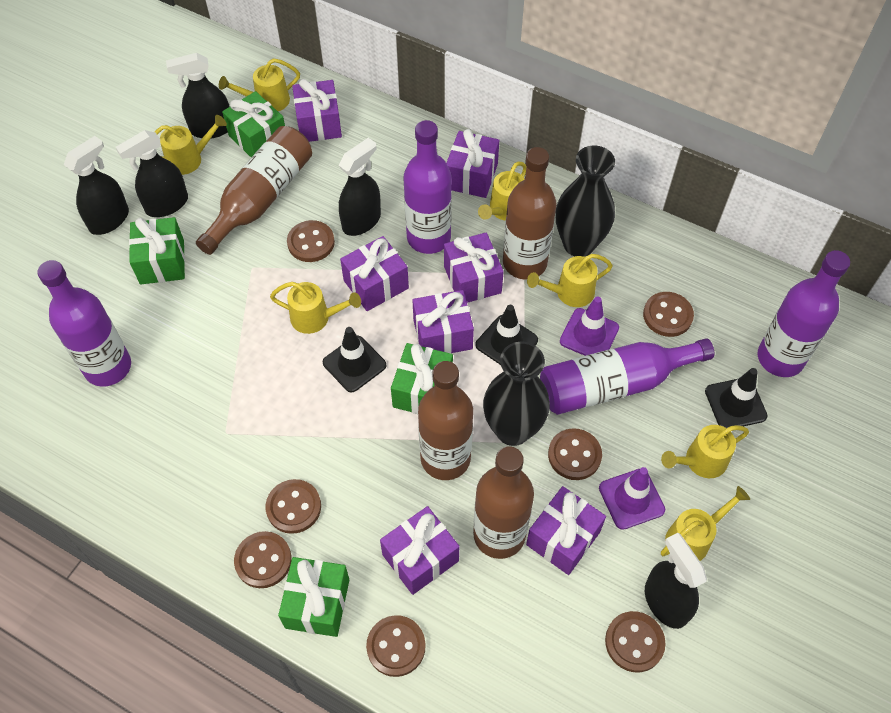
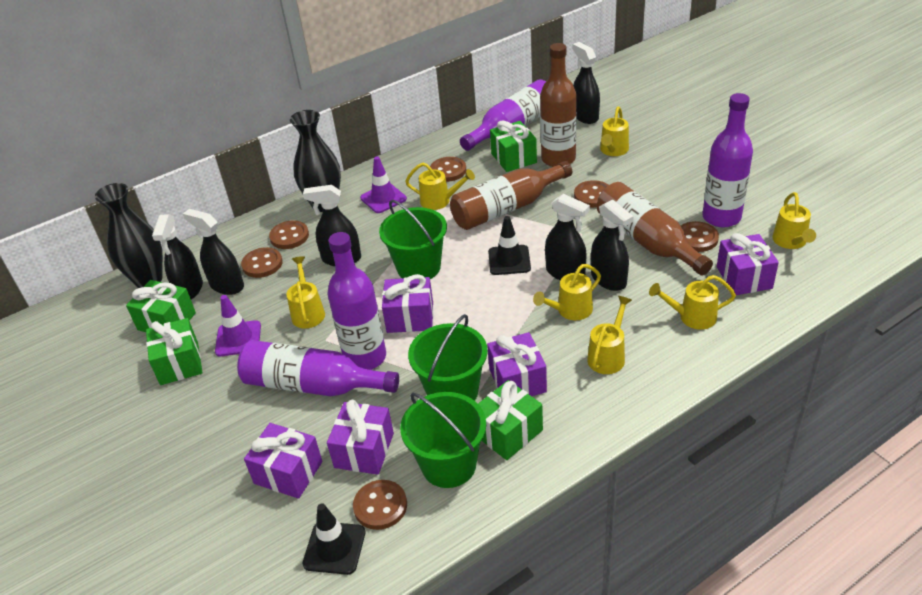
black spray bottle: 5 -> 6
black traffic cone: 3 -> 2
brown bottle: 4 -> 3
brown button: 7 -> 6
green bucket: 0 -> 3
purple gift: 7 -> 5

